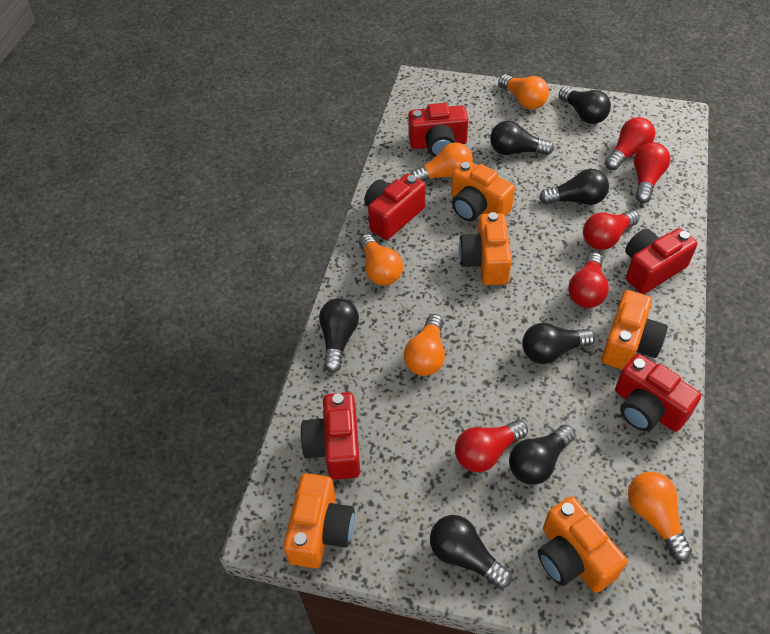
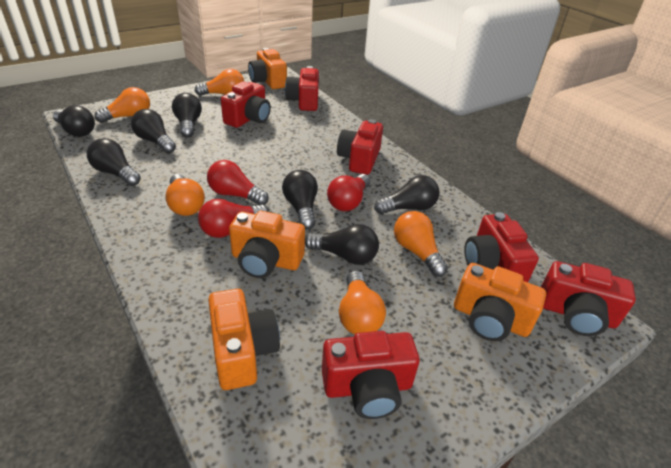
orange camera: 5 -> 4
red camera: 5 -> 6
red light bulb: 5 -> 3

